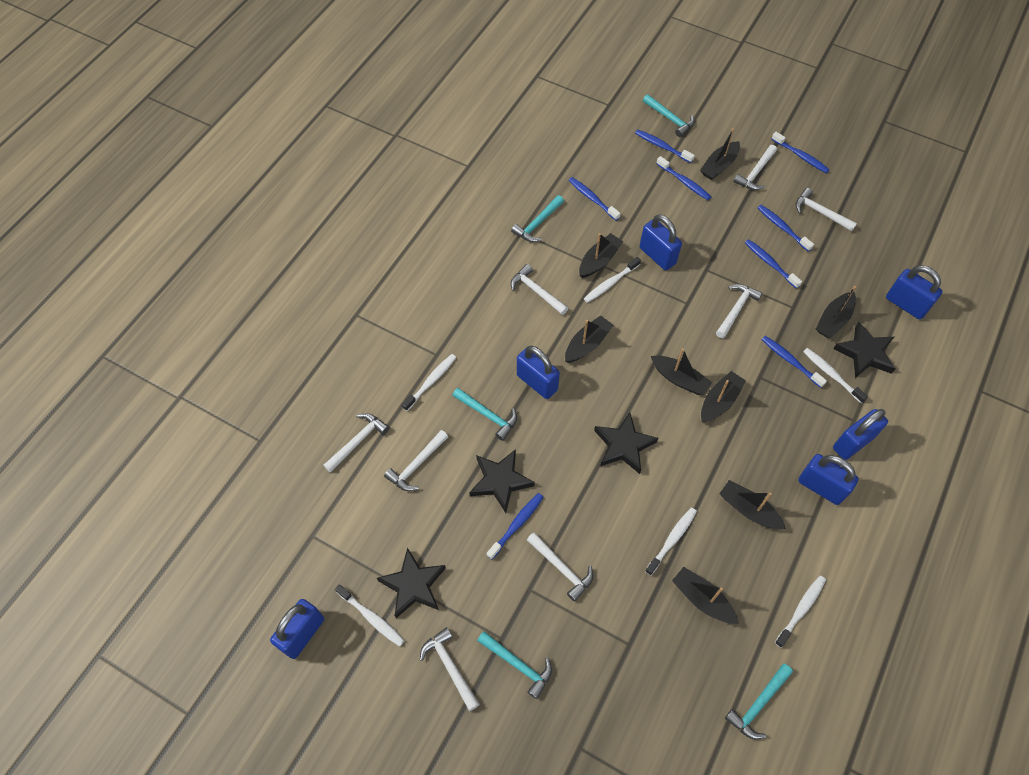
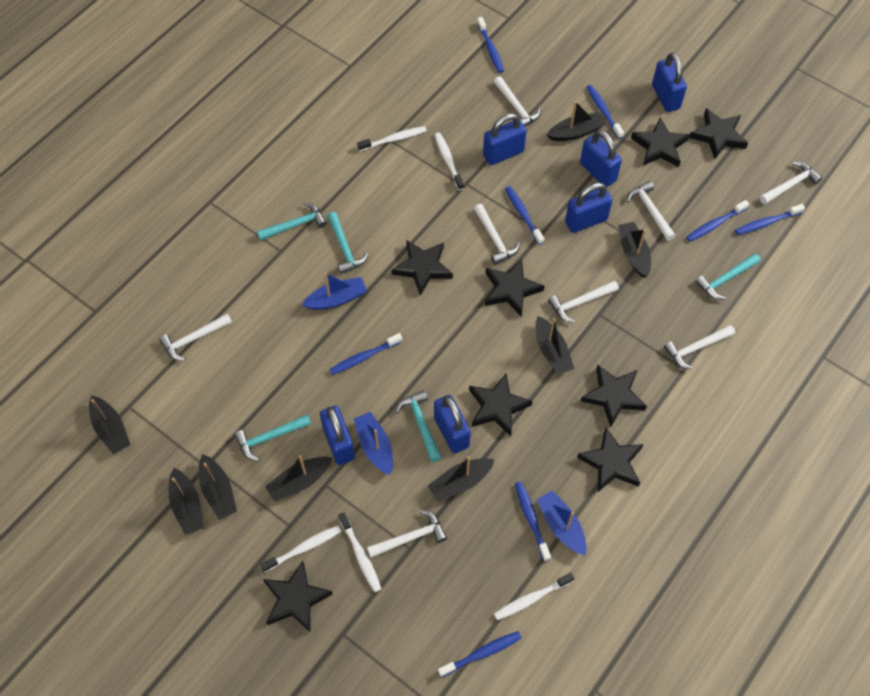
black star: 4 -> 8
blue boat: 0 -> 3
white toothbrush: 6 -> 5

